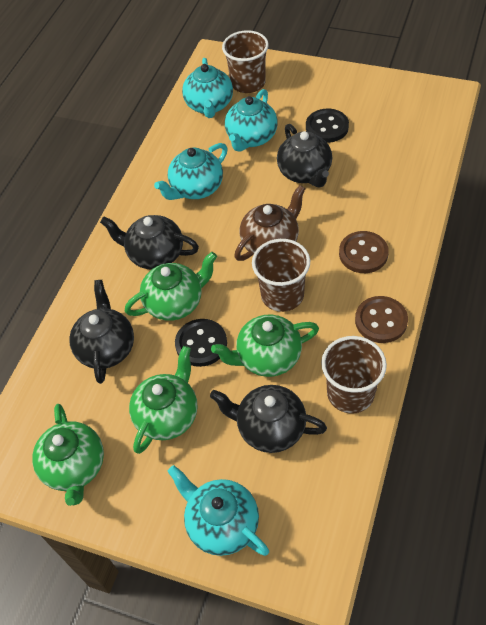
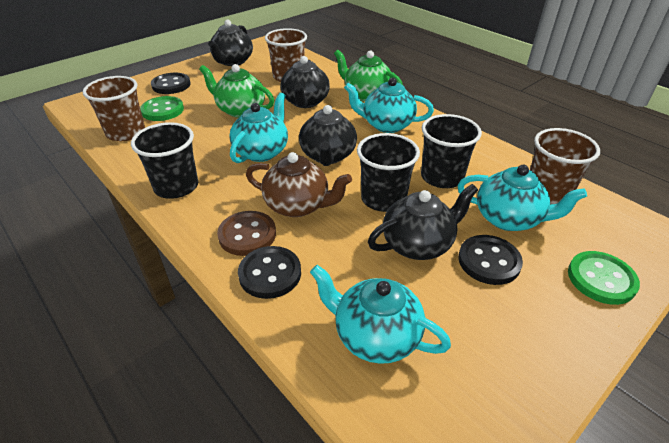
black button: 2 -> 3
black cup: 0 -> 3
brown button: 2 -> 1
green button: 0 -> 2
green teapot: 4 -> 2

